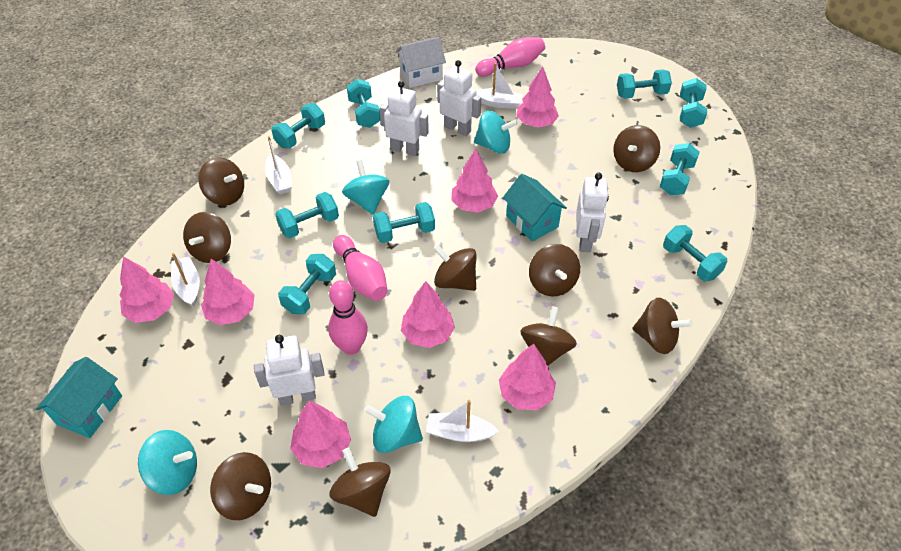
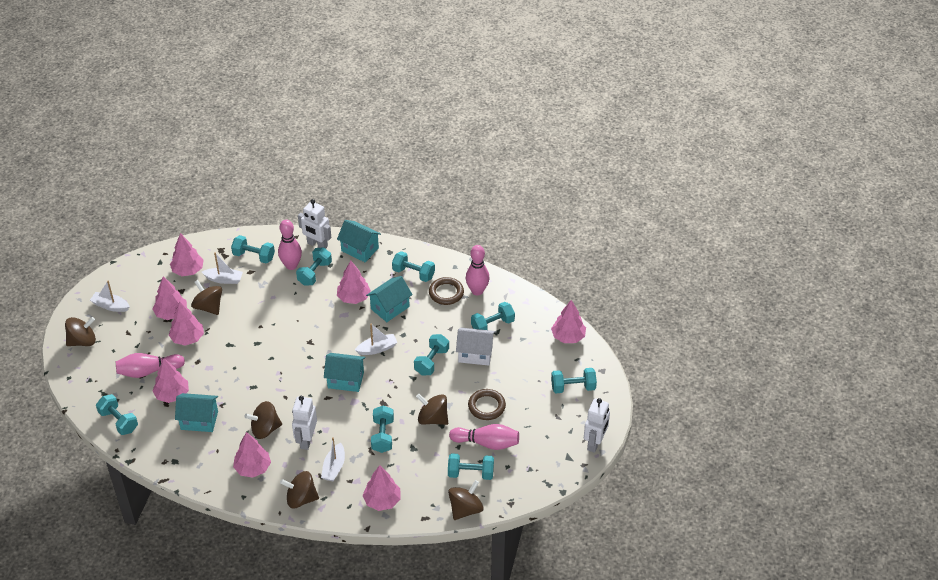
brown ring: 0 -> 2
brown spinning top: 9 -> 6
pink bowling pin: 3 -> 4
pink tree: 7 -> 8
turquoise house: 2 -> 4
turquoise spinning top: 4 -> 0
white robot: 4 -> 3

